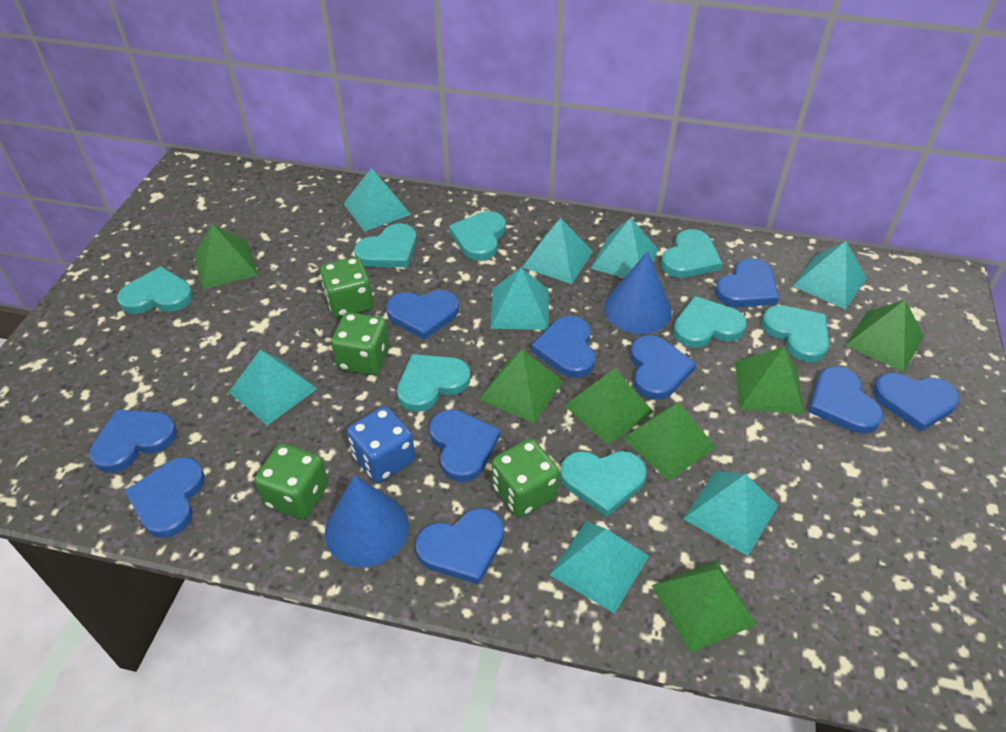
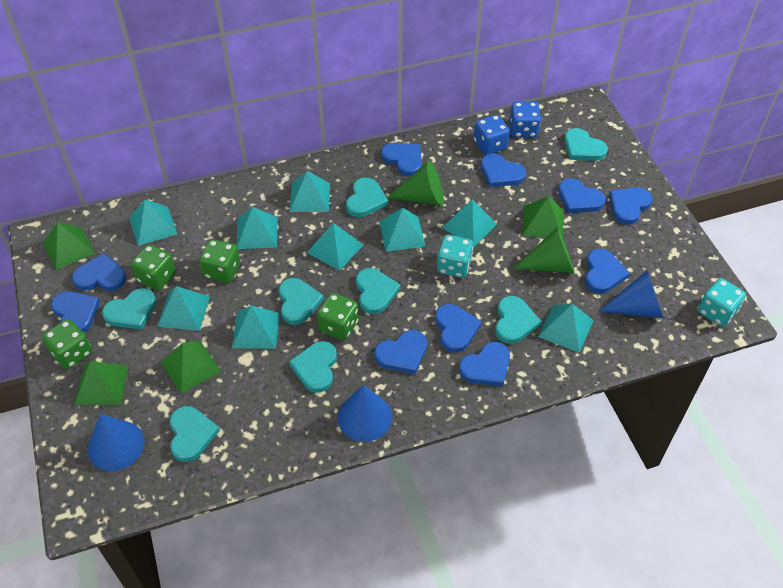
blue cone: 2 -> 3
blue dice: 1 -> 2
green cone: 0 -> 2
green pyramid: 7 -> 4
turquoise dice: 0 -> 2
turquoise pyramid: 8 -> 9

